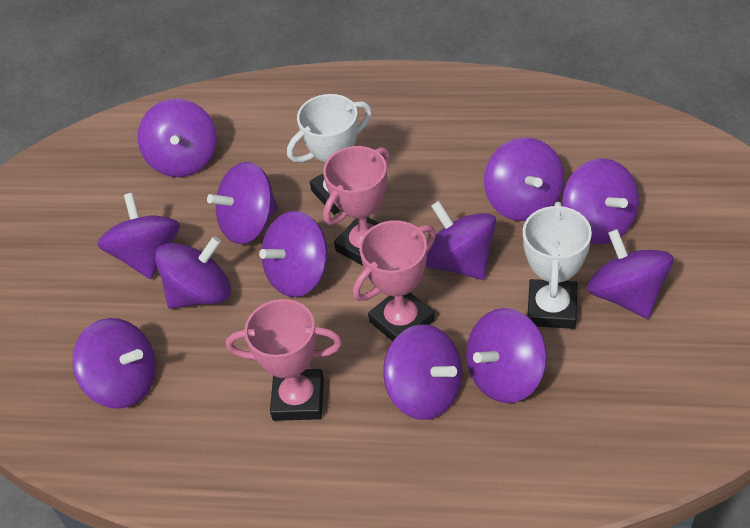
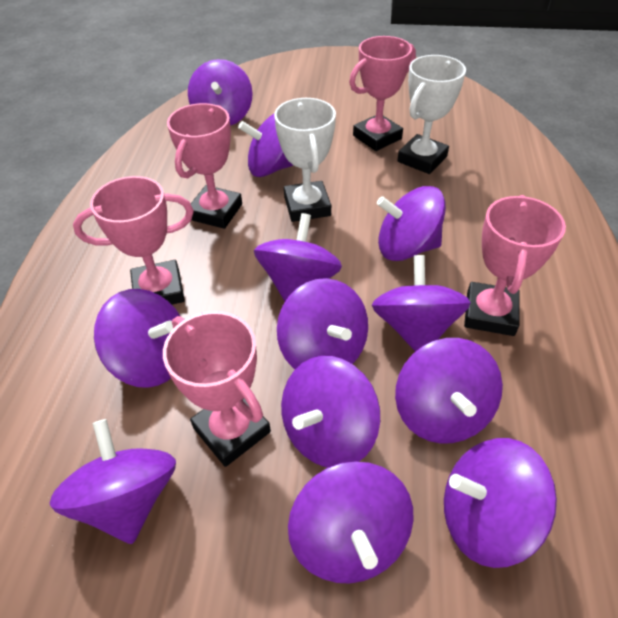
pink trophy: 3 -> 5

